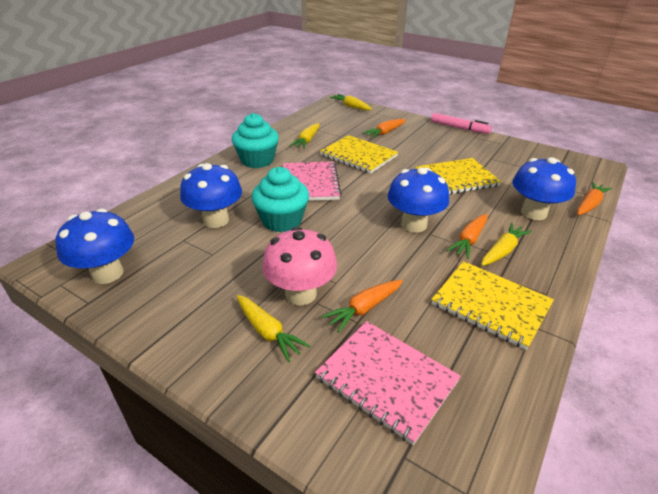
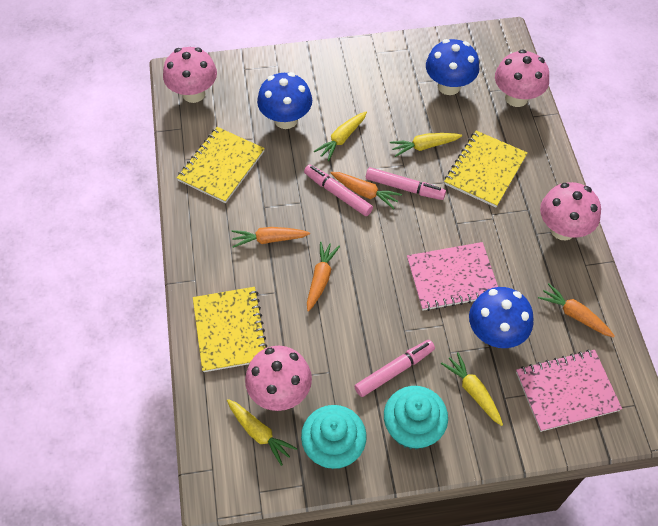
blue mushroom: 4 -> 3
pink marker: 1 -> 3
pink mushroom: 1 -> 4

